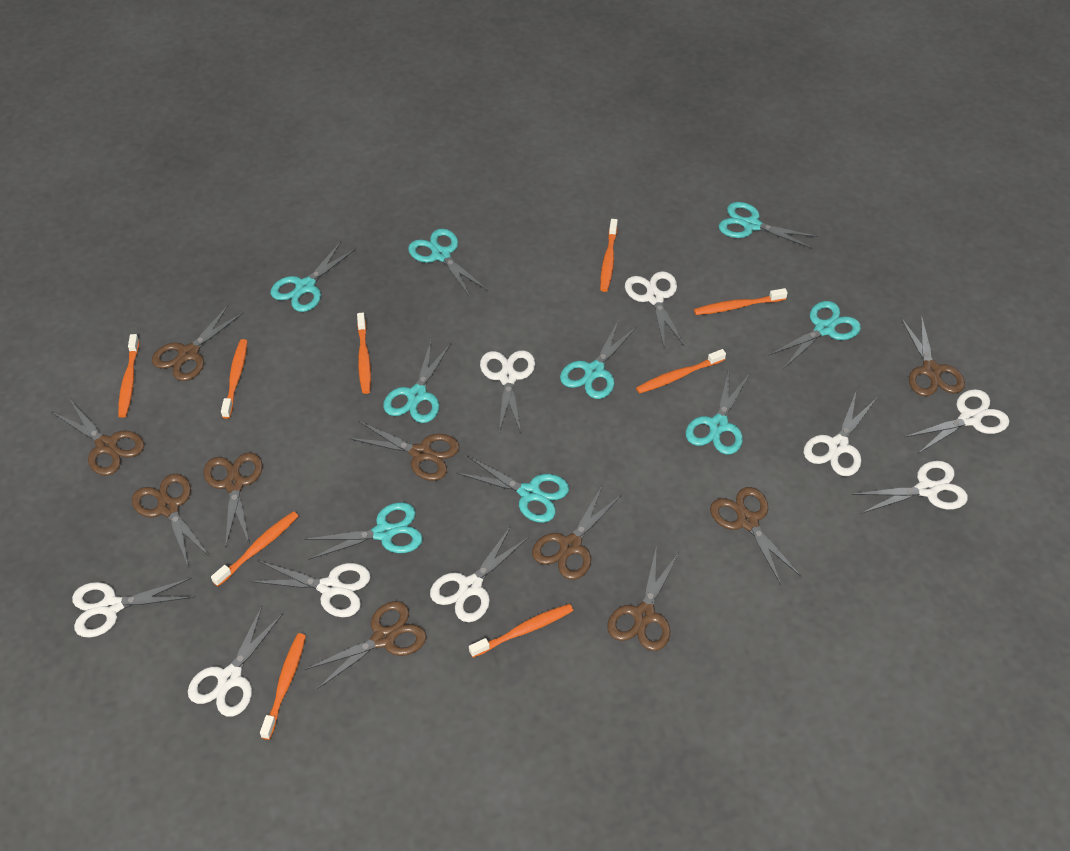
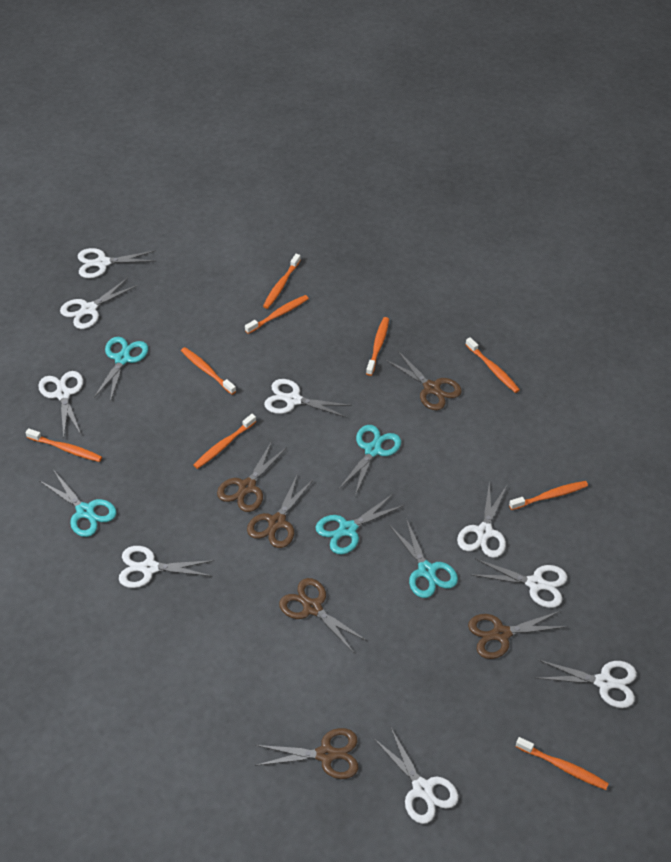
brown scissors: 10 -> 6
turquoise scissors: 9 -> 5

